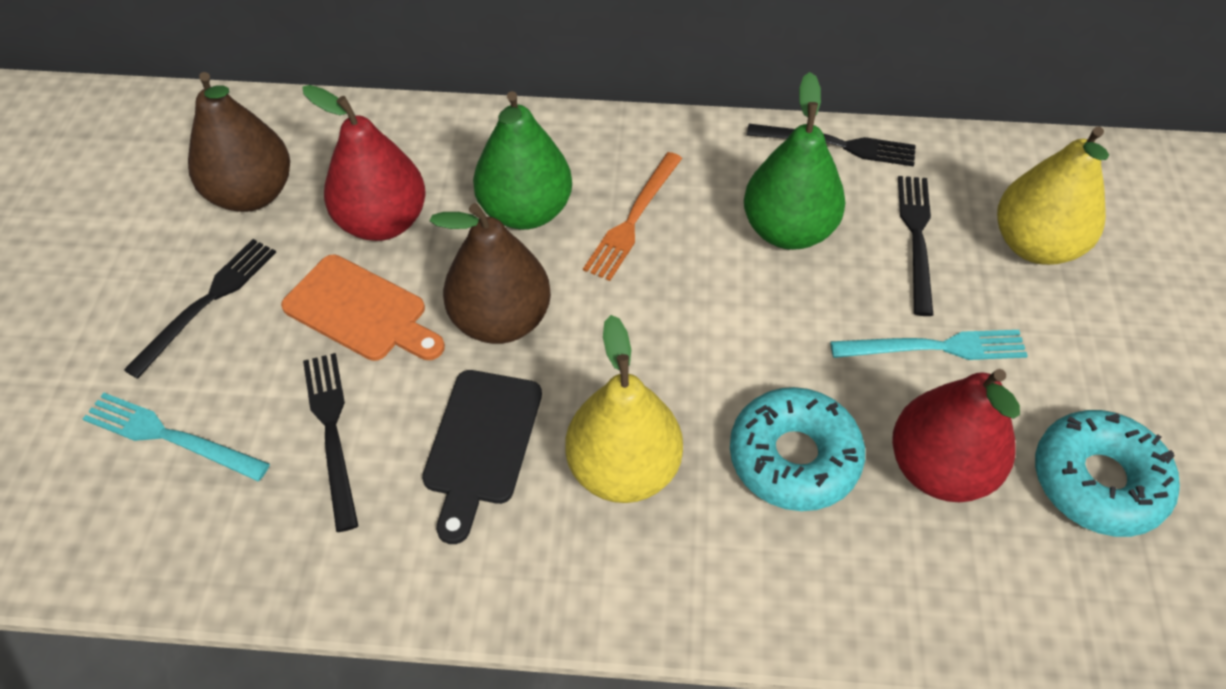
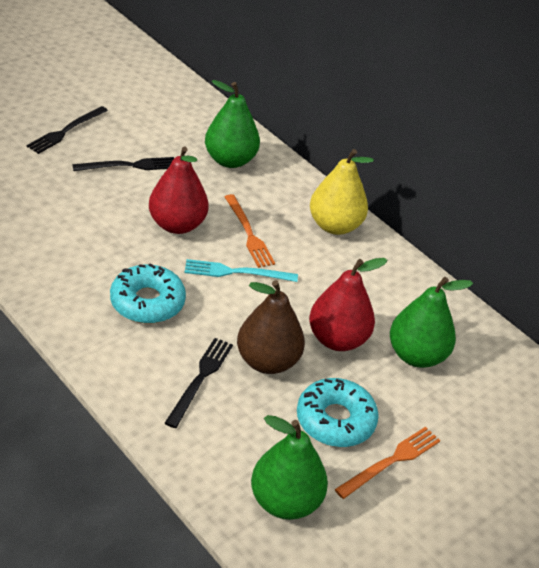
black cutting board: 1 -> 0
black fork: 4 -> 3
brown pear: 2 -> 1
green pear: 2 -> 3
orange cutting board: 1 -> 0
orange fork: 1 -> 2
turquoise fork: 2 -> 1
yellow pear: 2 -> 1

